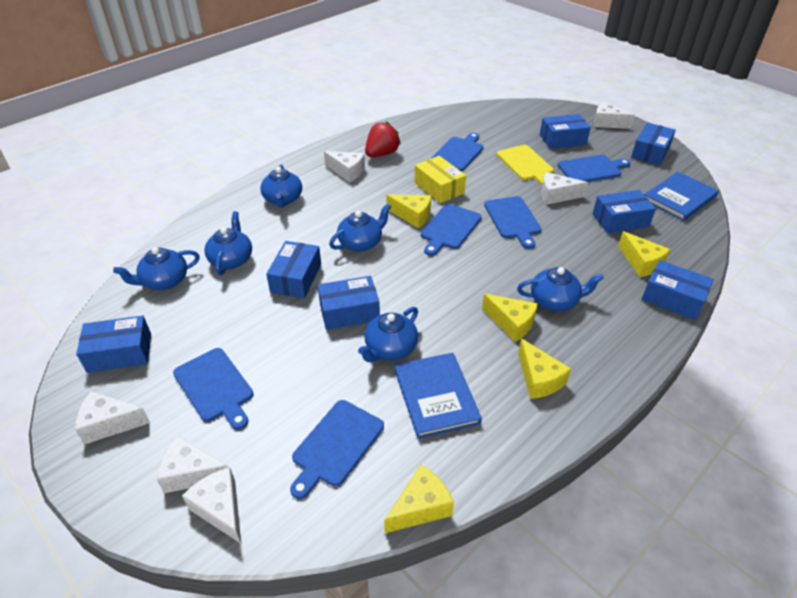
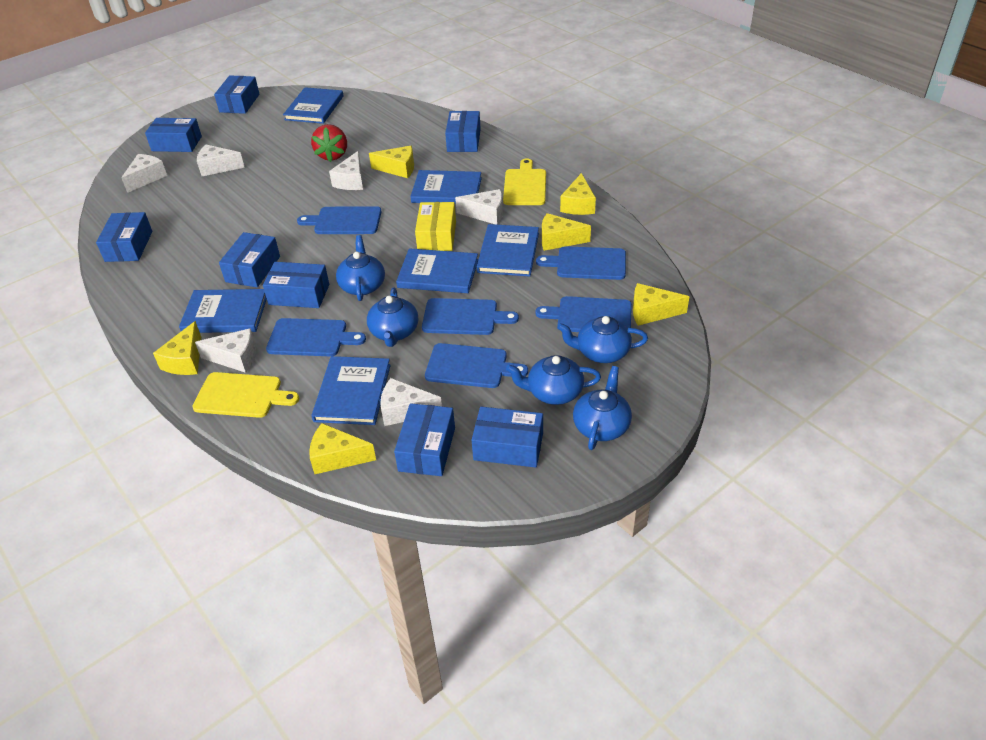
blue book: 2 -> 6
blue box: 7 -> 8
blue teapot: 6 -> 5
yellow cheese: 5 -> 6
yellow cutting board: 1 -> 2

